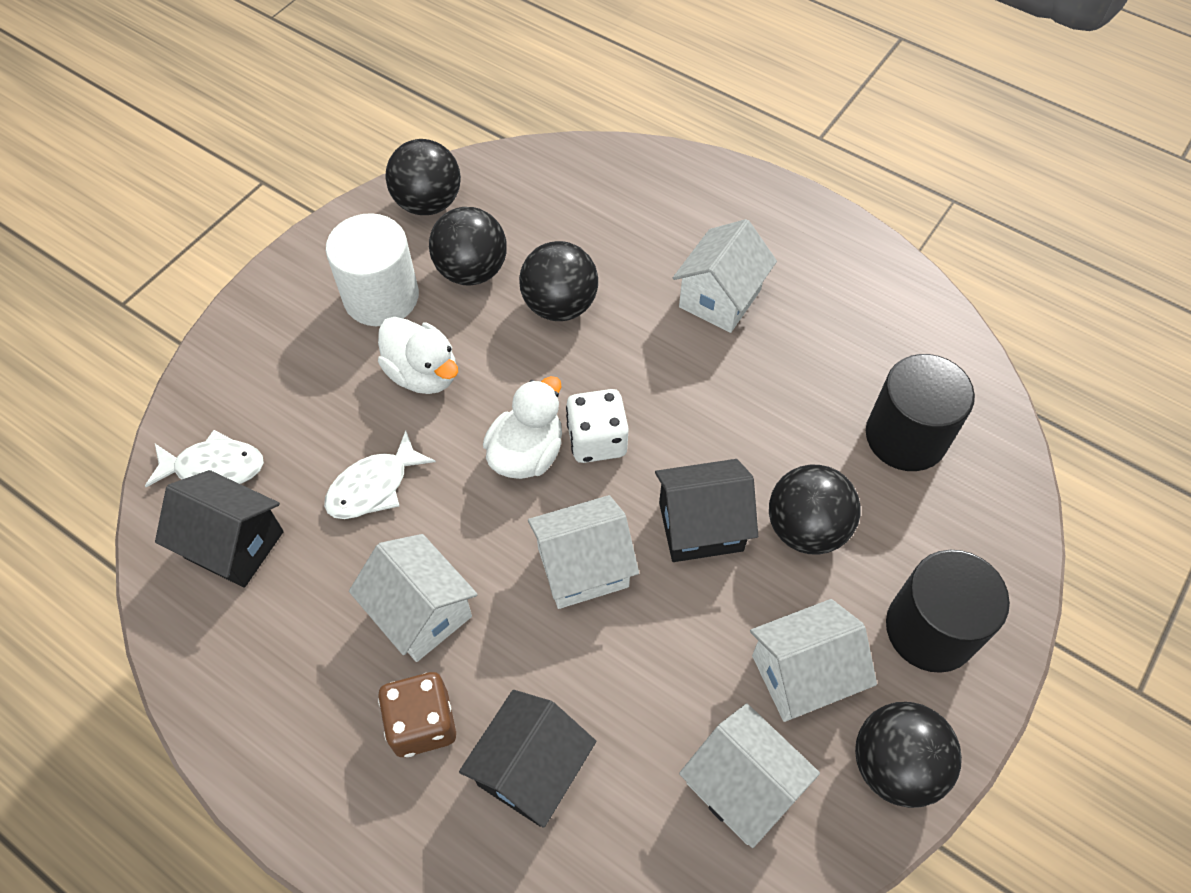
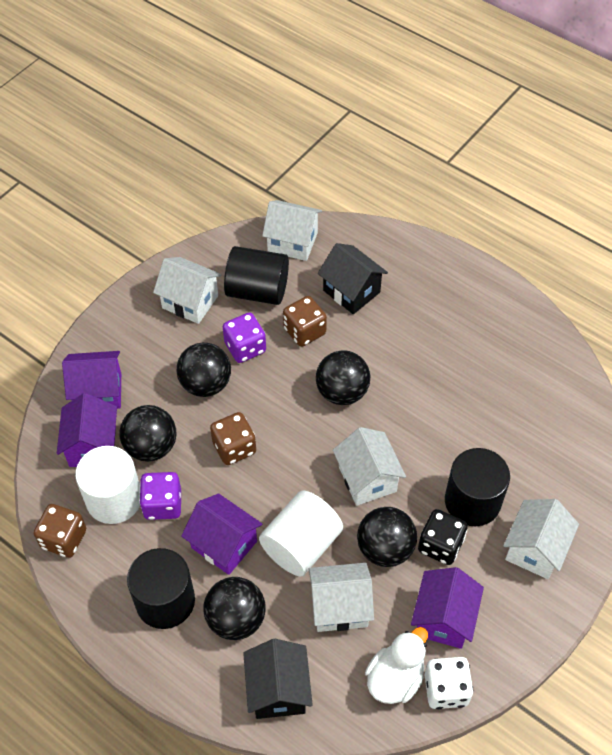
black cylinder: 2 -> 3
black dice: 0 -> 1
black house: 3 -> 2
brown dice: 1 -> 3
purple dice: 0 -> 2
purple house: 0 -> 4
white cylinder: 1 -> 2
white duck: 2 -> 1
white fish: 2 -> 0

